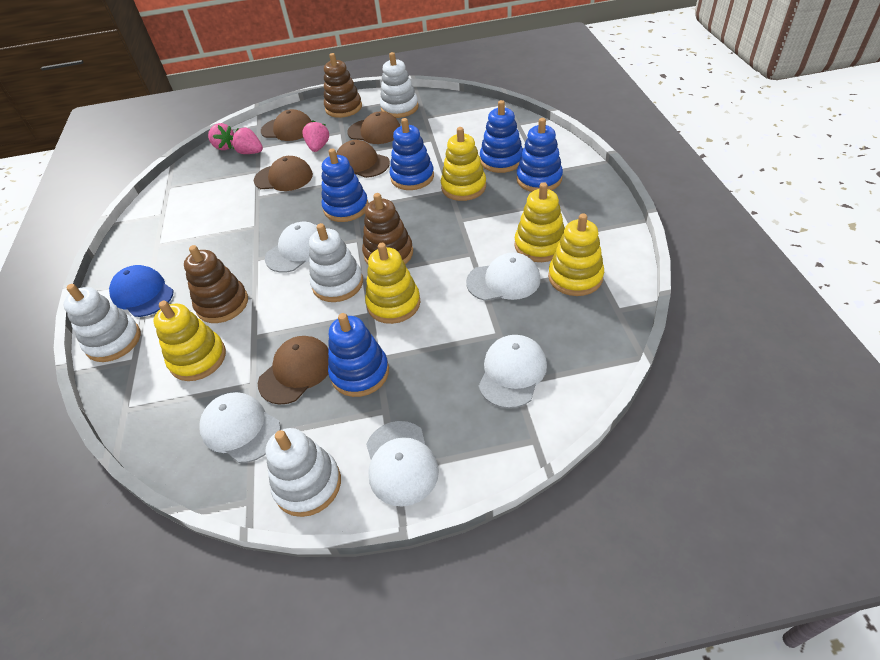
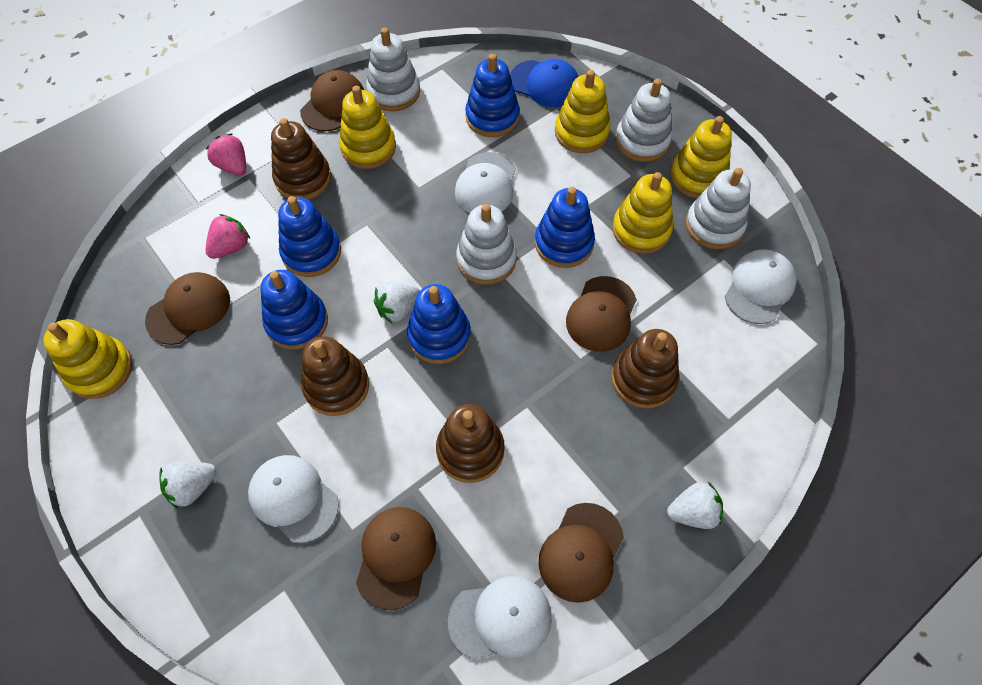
brown stacking toy: 3 -> 4
pink strawberry: 3 -> 2
white cap: 5 -> 4
white strawberry: 0 -> 3

